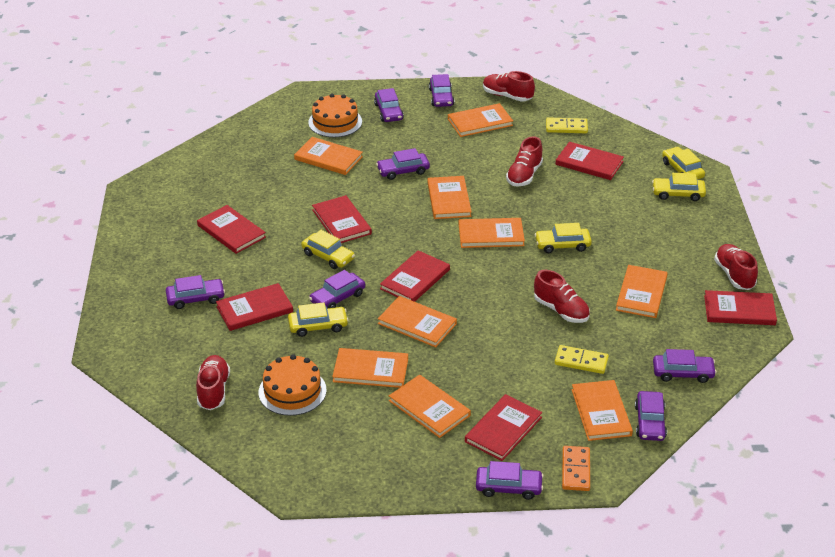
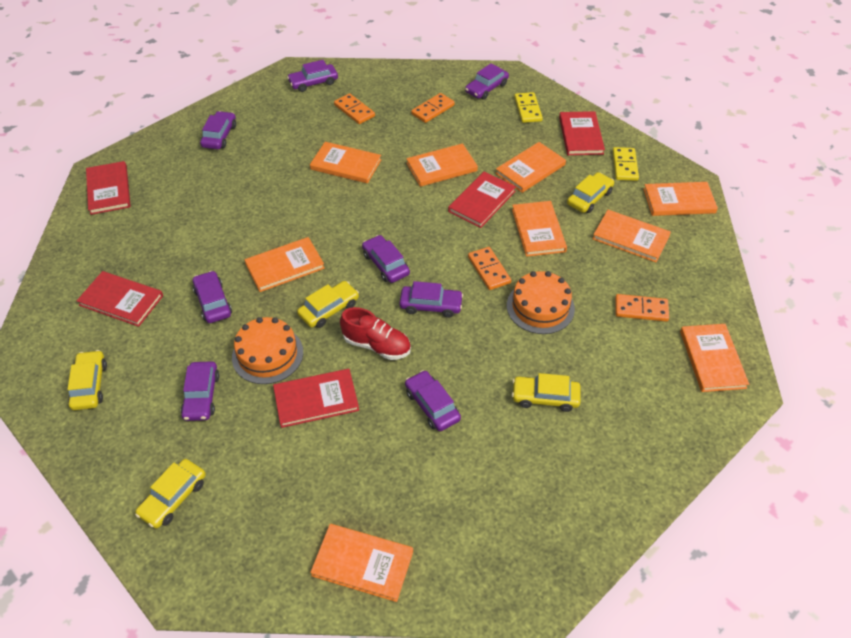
orange domino: 1 -> 4
red book: 7 -> 5
red shoe: 5 -> 1

